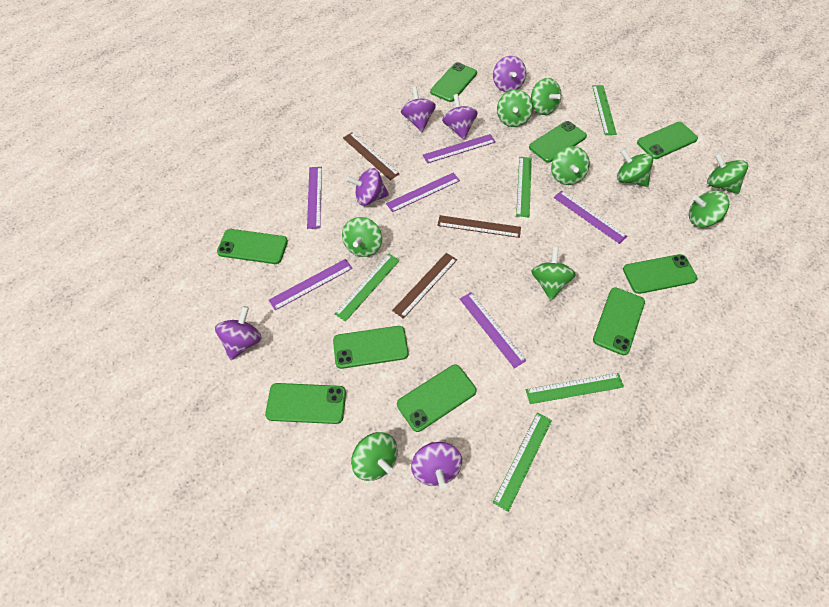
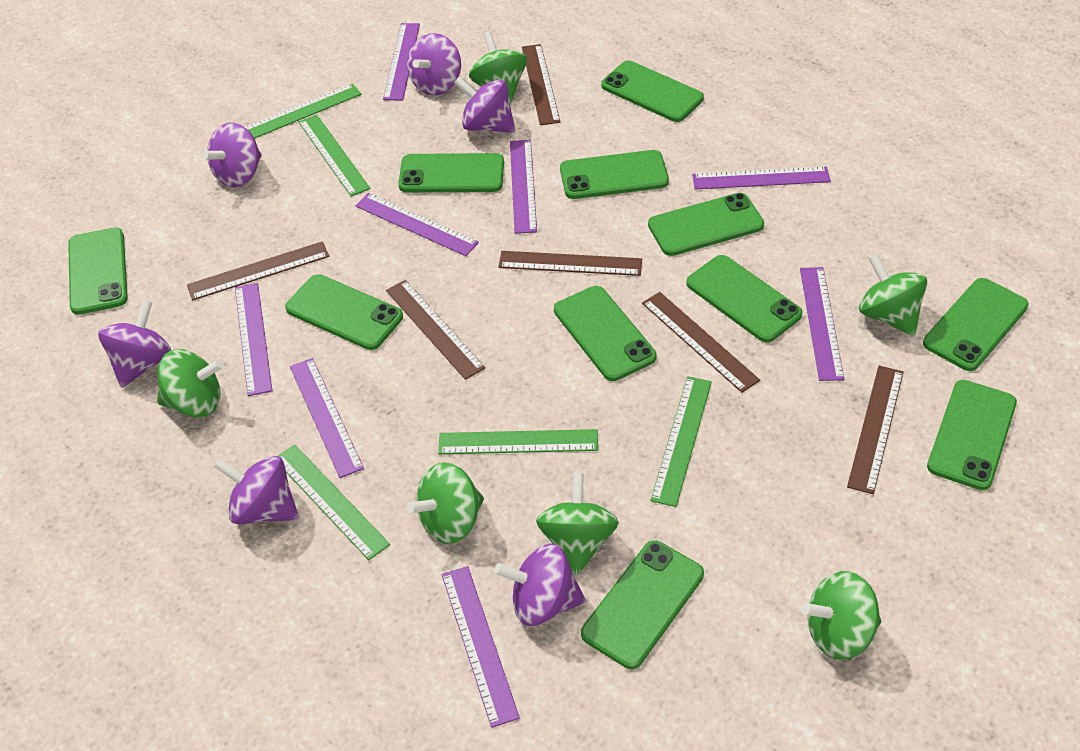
brown ruler: 3 -> 6
green phone: 9 -> 11
green spinning top: 9 -> 6
purple ruler: 6 -> 8

